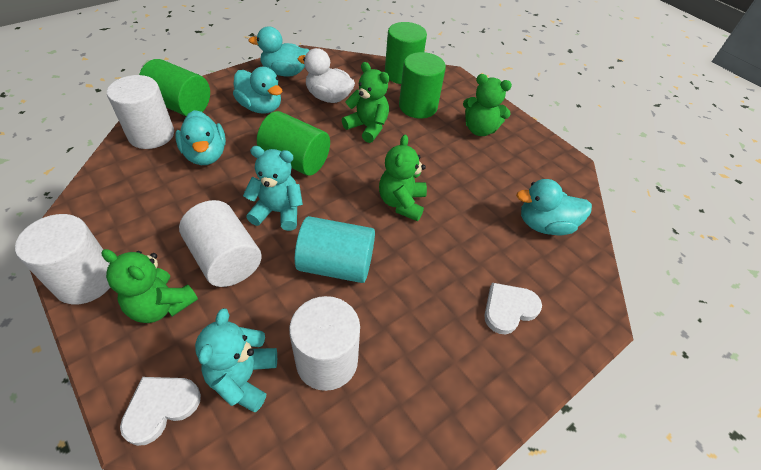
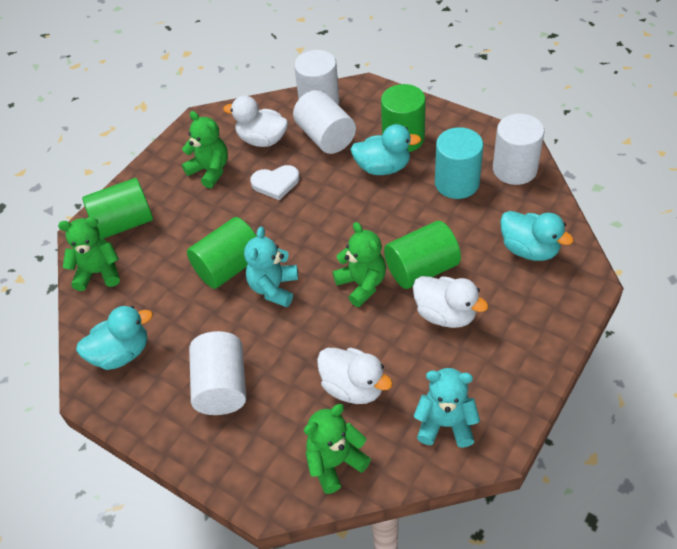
turquoise duck: 4 -> 3
white duck: 1 -> 3
white heart: 2 -> 1

